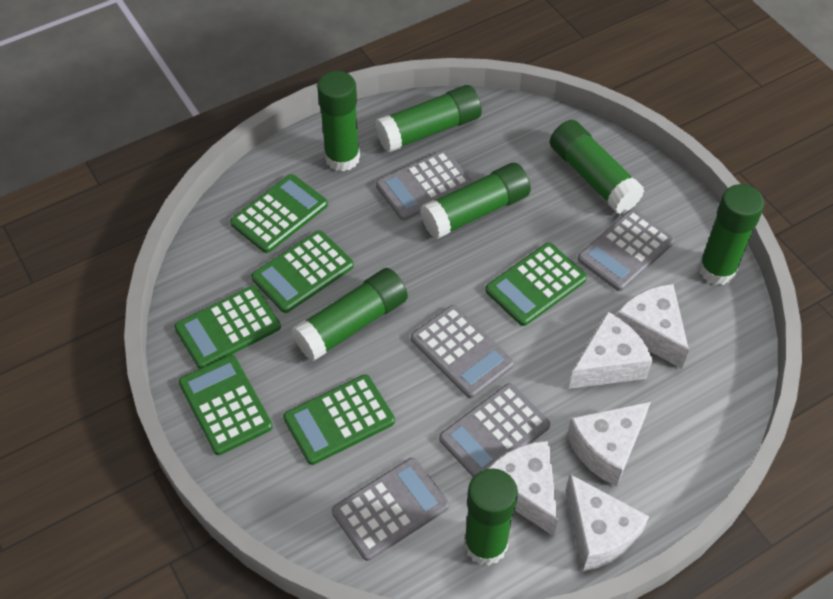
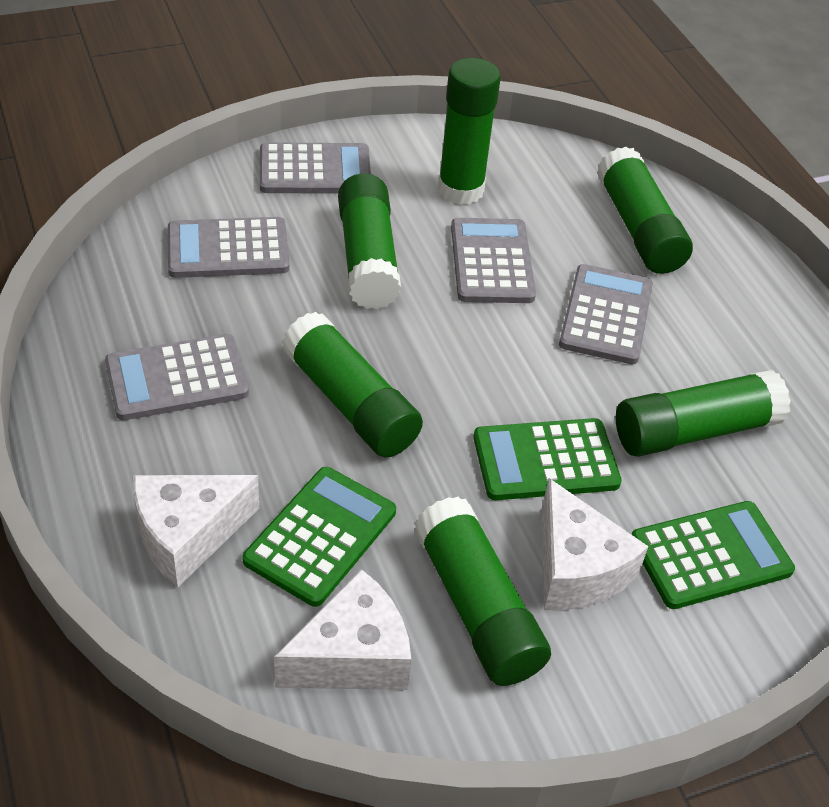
green calculator: 6 -> 3
green glue stick: 7 -> 6
white cheese: 5 -> 3

